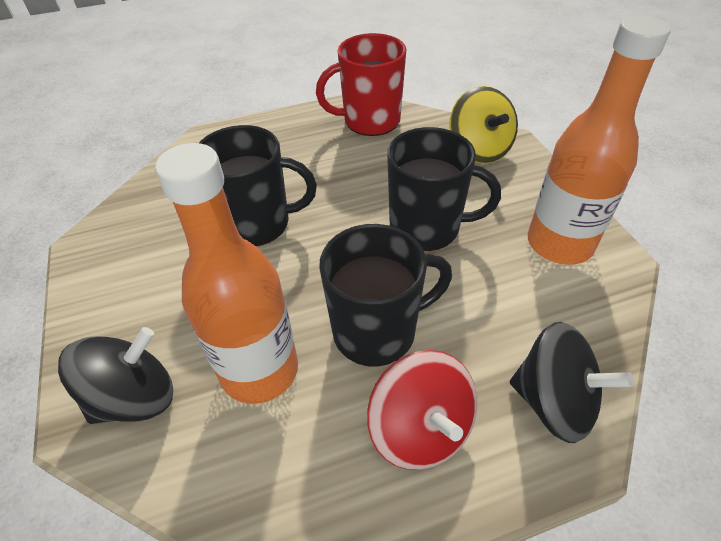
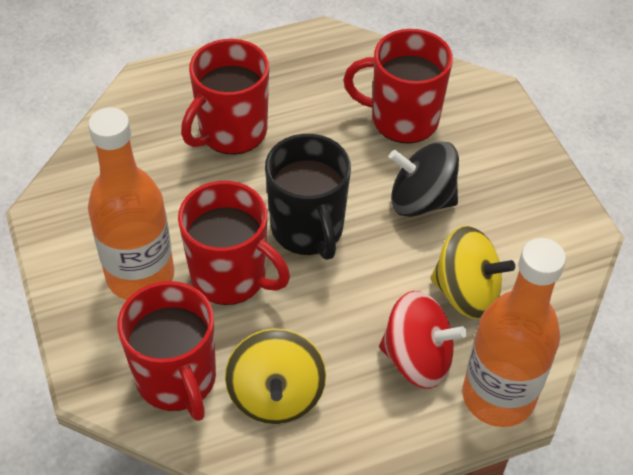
black mug: 3 -> 1
black spinning top: 2 -> 1
red mug: 1 -> 4
yellow spinning top: 1 -> 2

